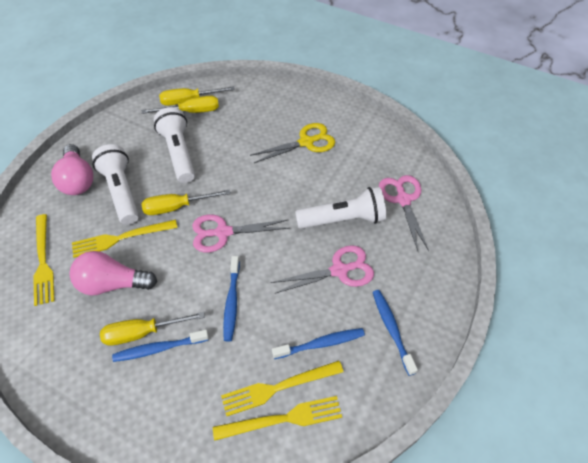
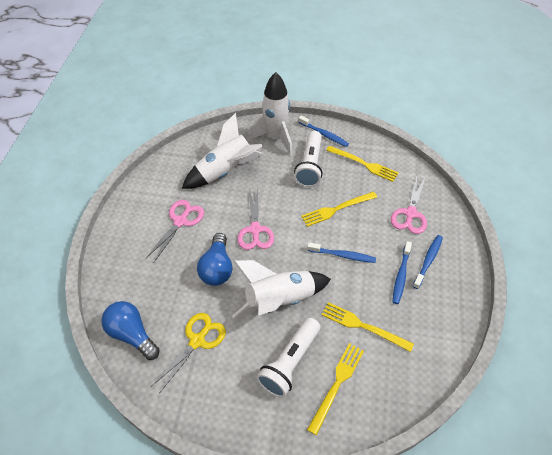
blue light bulb: 0 -> 2
pink light bulb: 2 -> 0
white flashlight: 3 -> 2
white rocket: 0 -> 3
yellow screwdriver: 4 -> 0

